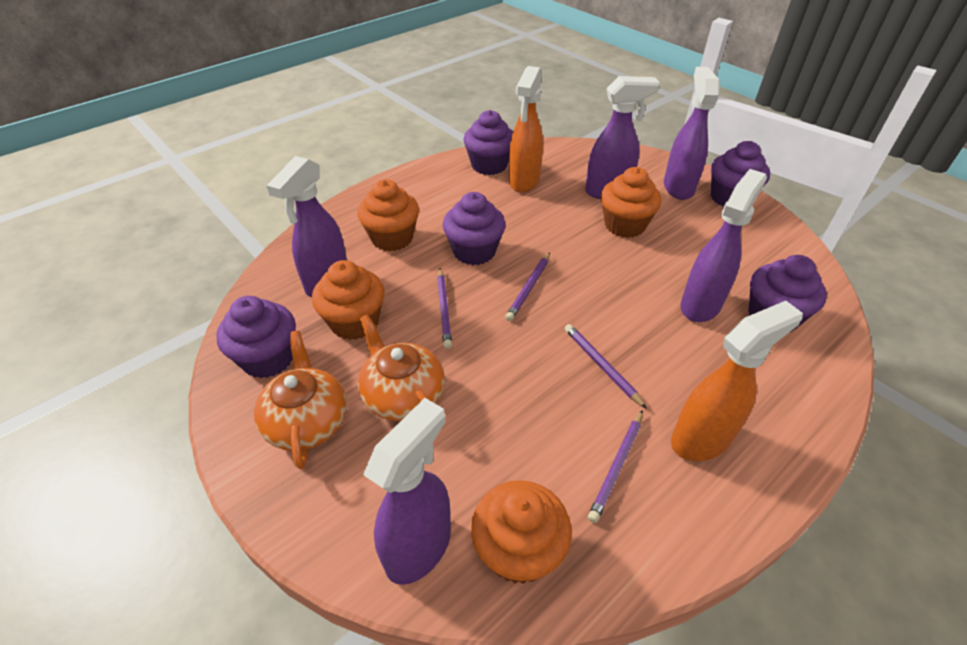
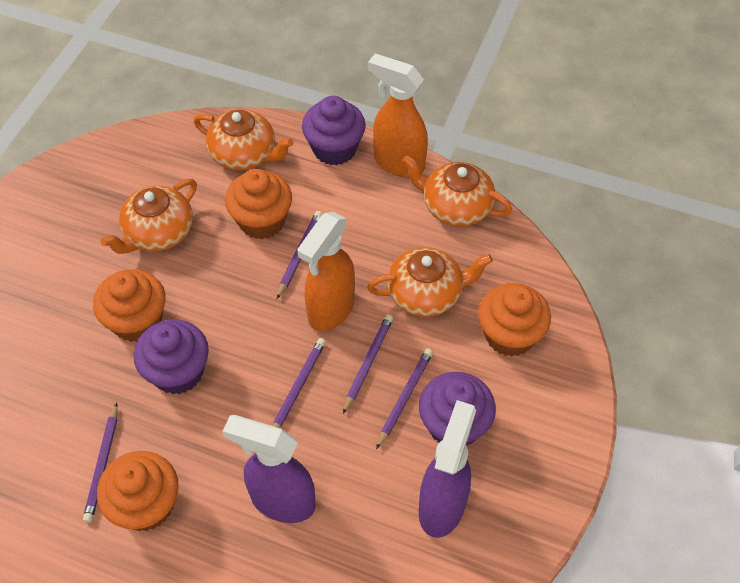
orange teapot: 2 -> 4
purple cupcake: 5 -> 3
purple pencil: 4 -> 5
purple spray bottle: 5 -> 2

